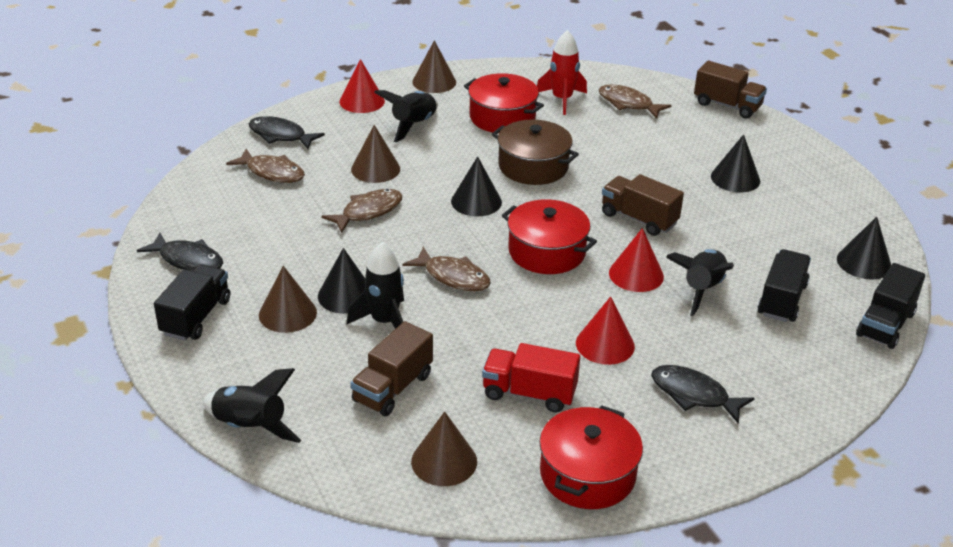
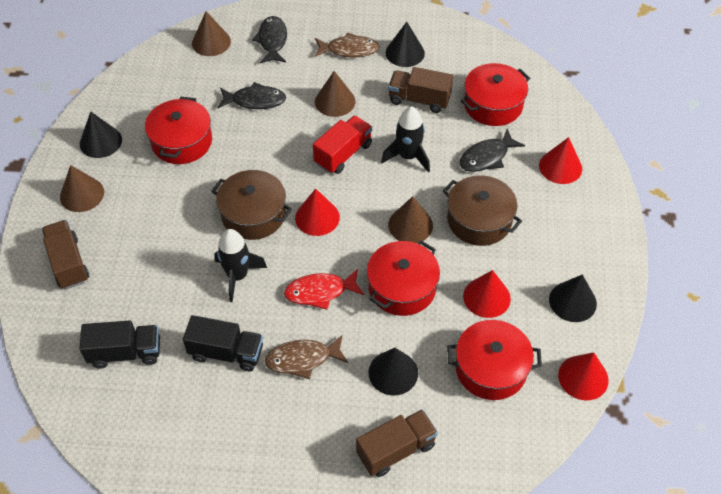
black rocket: 4 -> 2
black truck: 3 -> 2
brown fish: 4 -> 2
brown pot: 1 -> 2
red cone: 3 -> 4
red fish: 0 -> 1
red pot: 3 -> 4
red rocket: 1 -> 0

